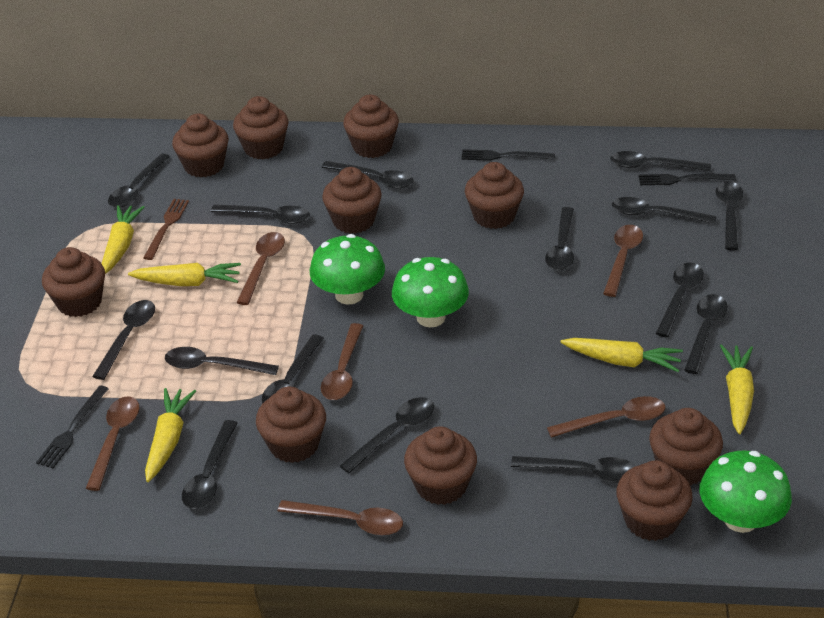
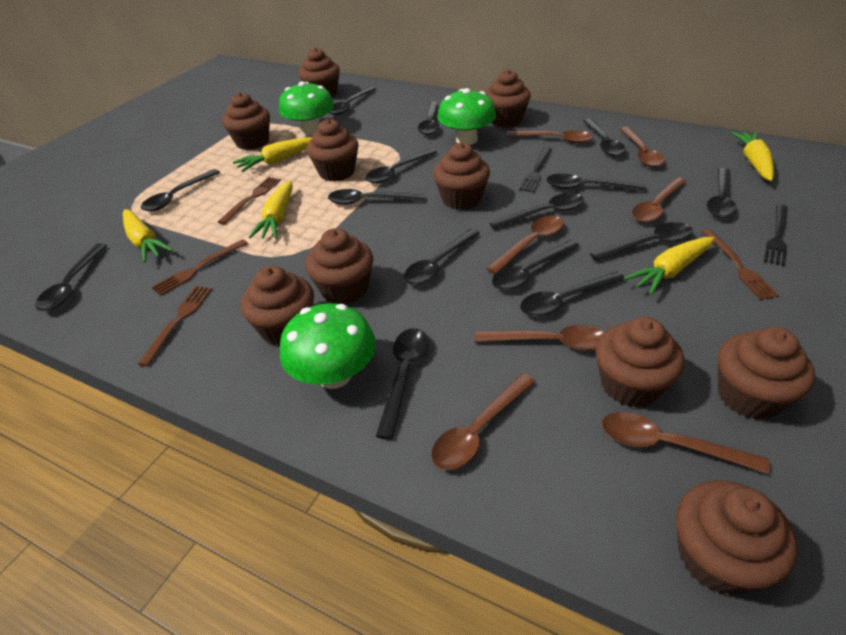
black fork: 3 -> 2
brown fork: 1 -> 4
brown spoon: 6 -> 7

